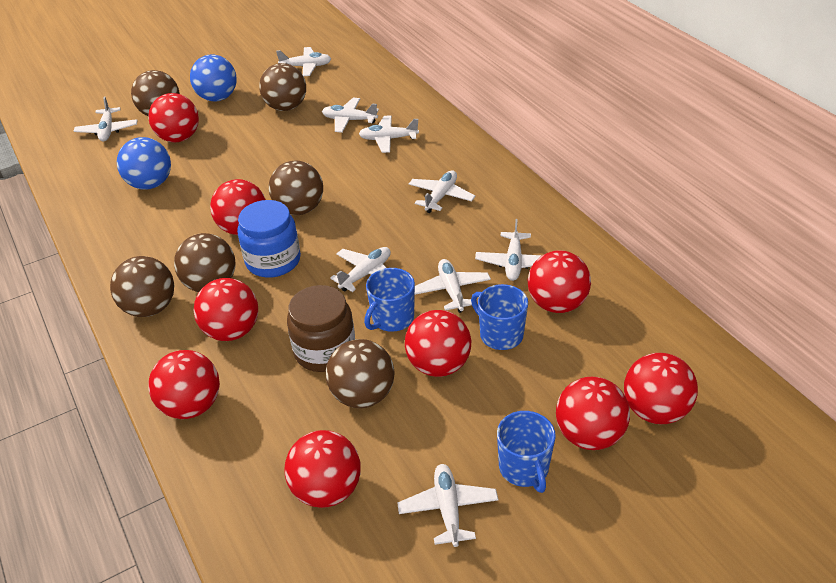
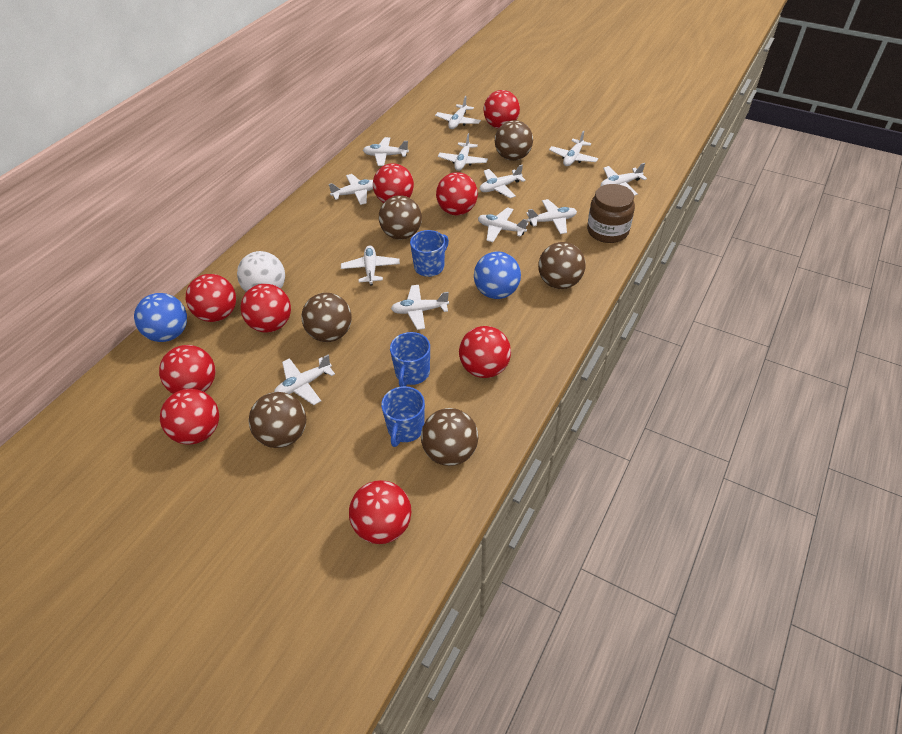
blue jar: 1 -> 0
white ball: 0 -> 1
white plane: 9 -> 12

